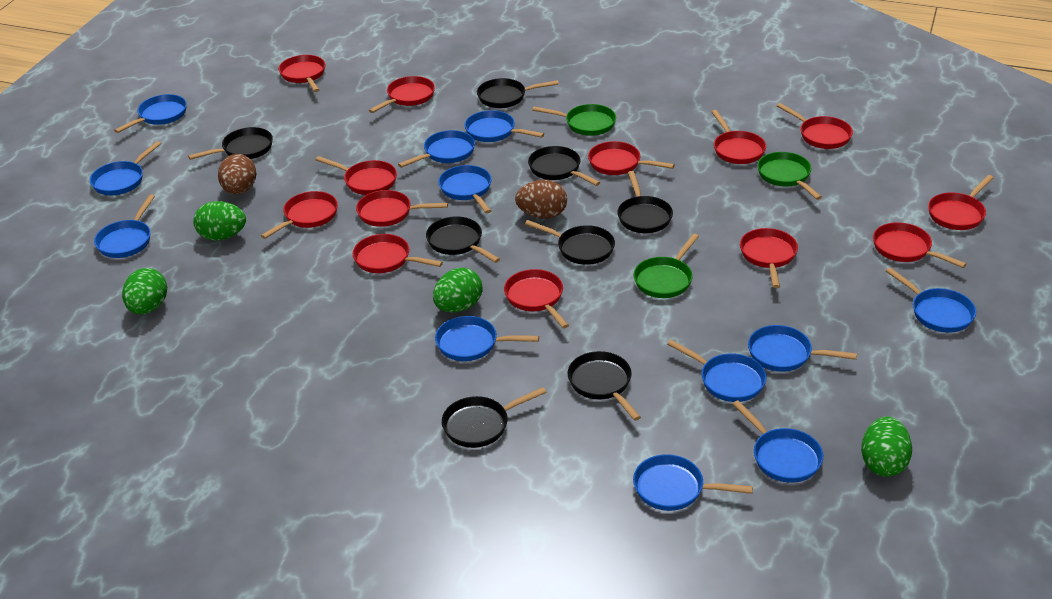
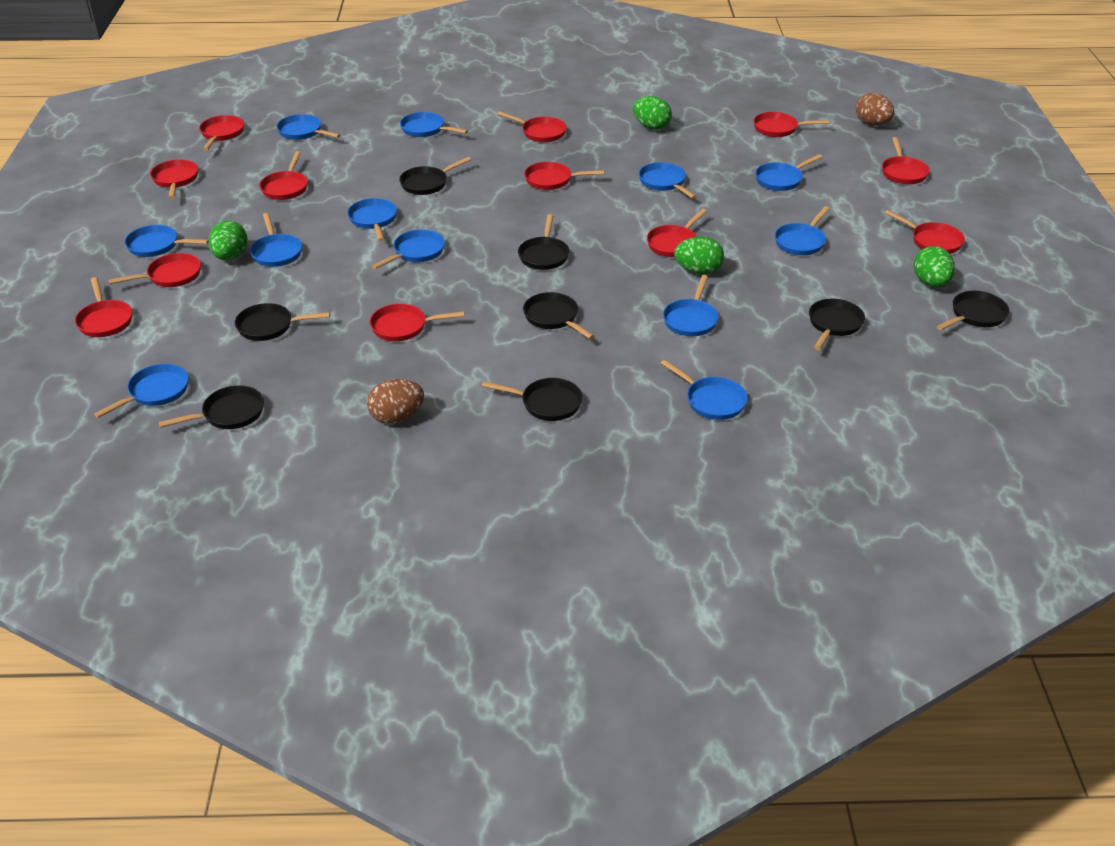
green pan: 3 -> 0
red pan: 13 -> 12

